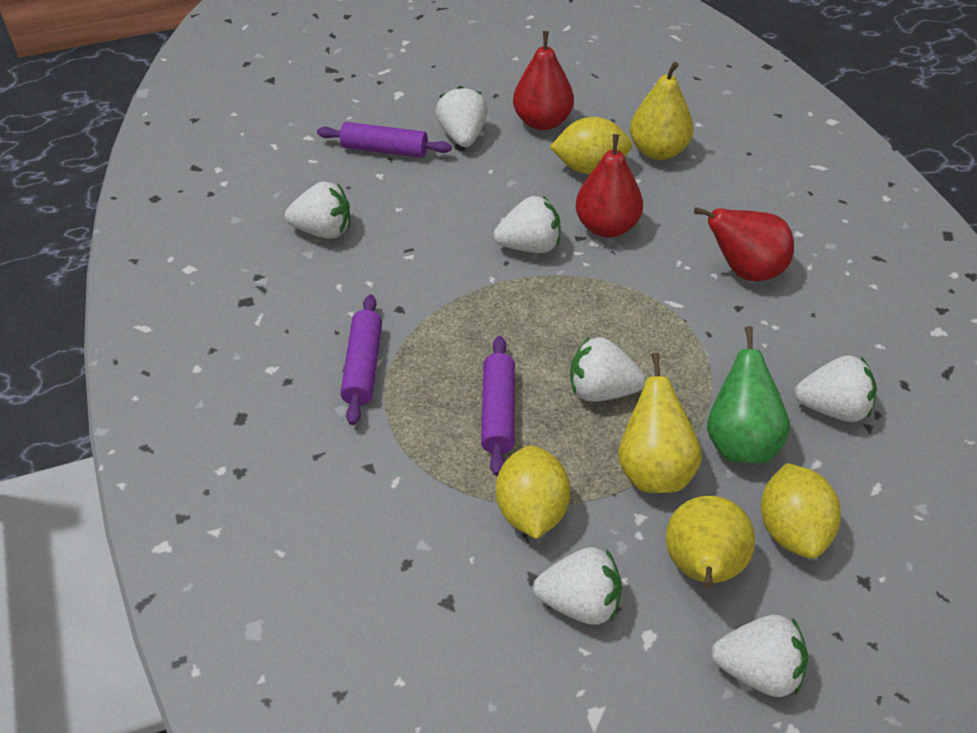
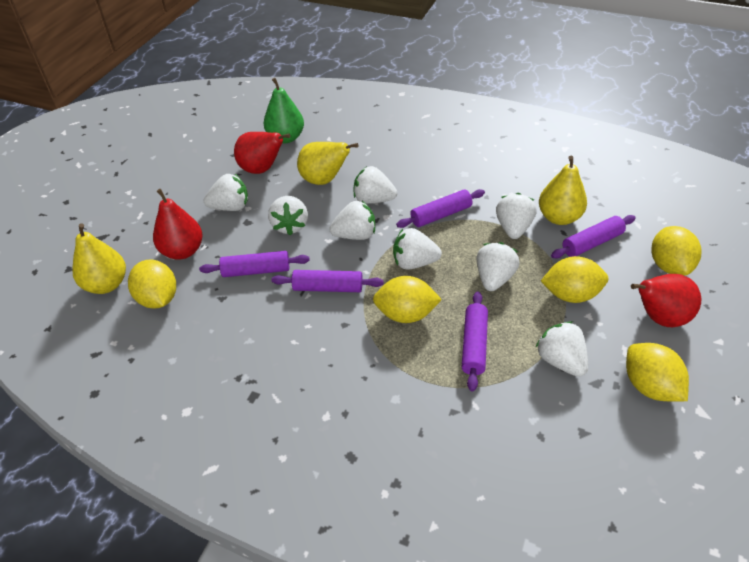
purple rolling pin: 3 -> 5
white strawberry: 7 -> 8
yellow lemon: 3 -> 5

